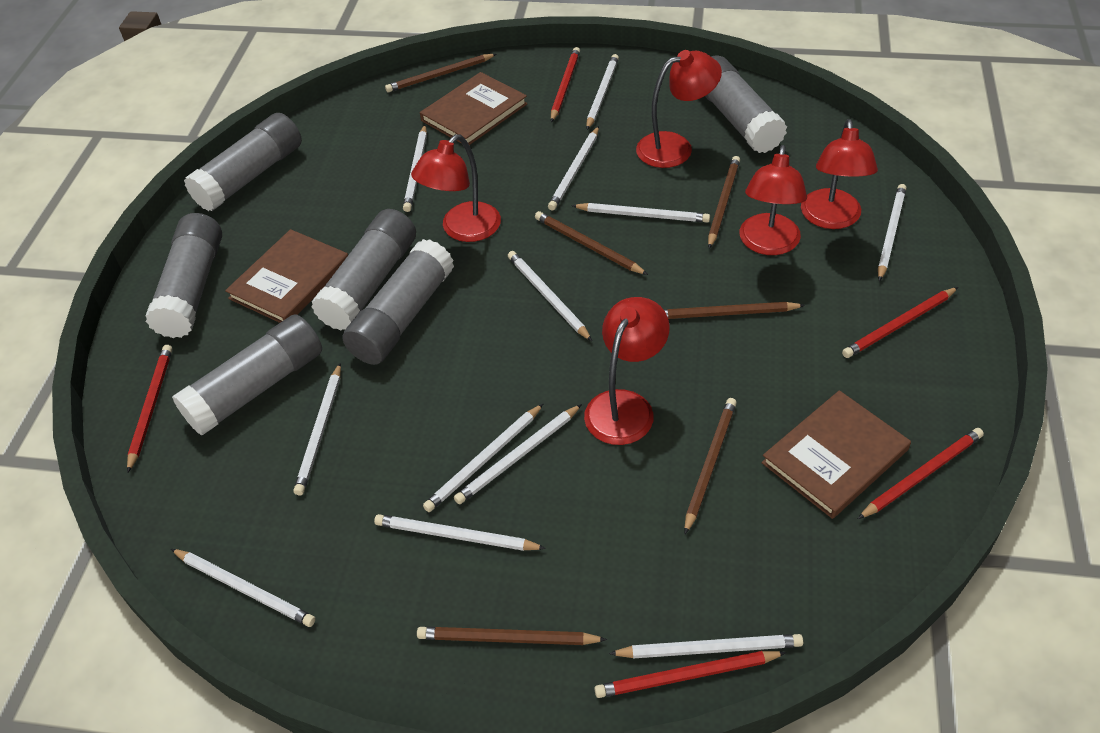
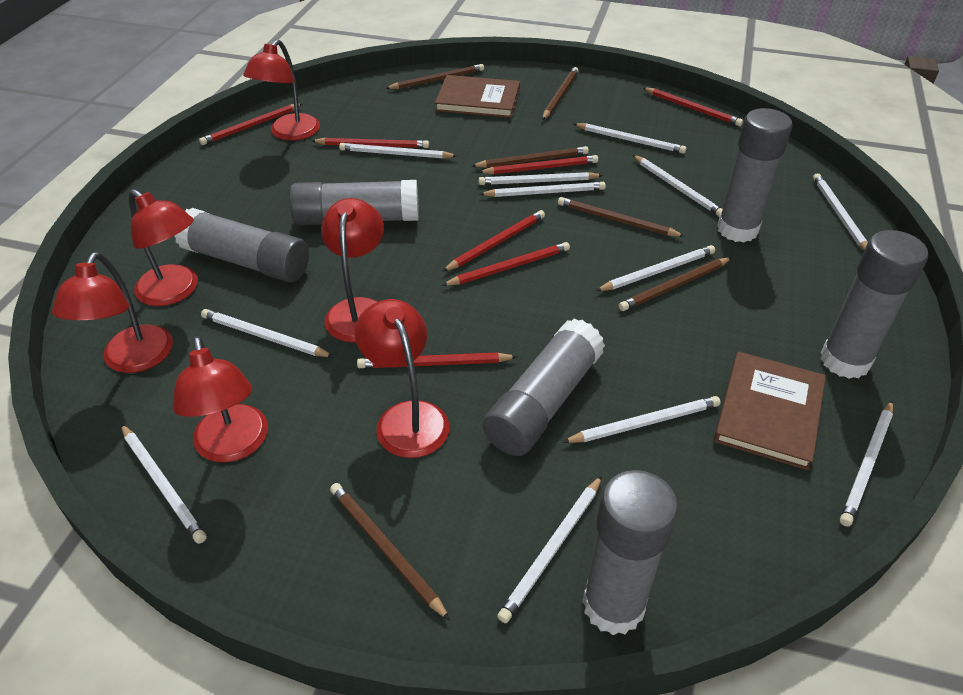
brown book: 3 -> 2
red lamp: 5 -> 6
red pencil: 5 -> 7

